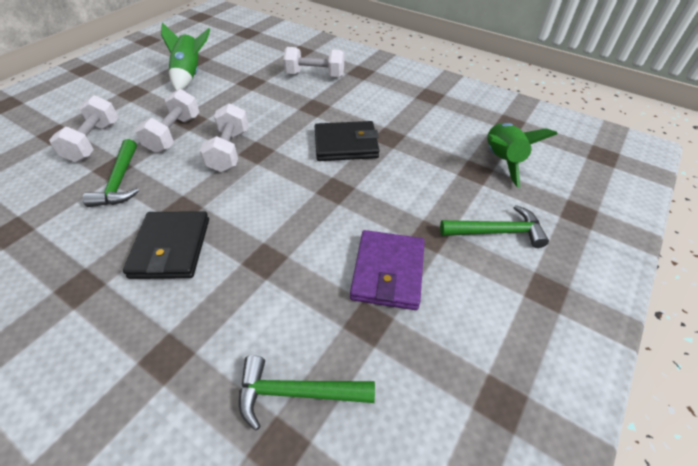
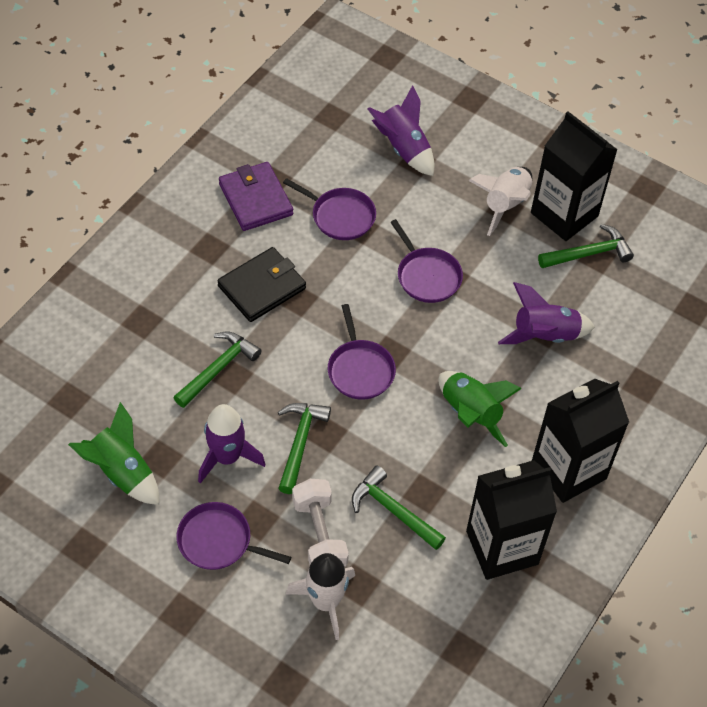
black carton: 0 -> 3
black wallet: 2 -> 1
green hammer: 3 -> 4
purple pan: 0 -> 4
purple rocket: 0 -> 3
white dumbbell: 4 -> 1
white rocket: 0 -> 2

